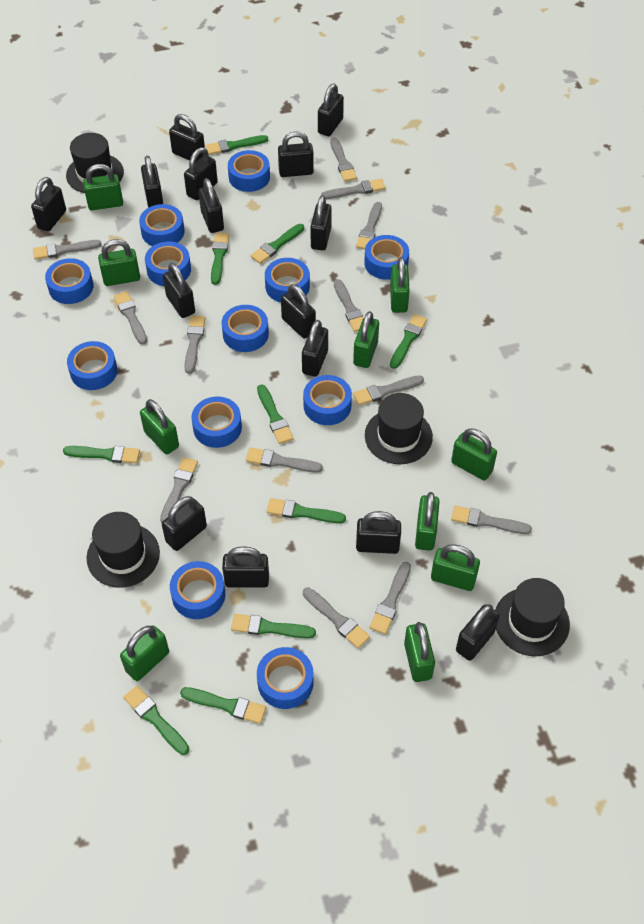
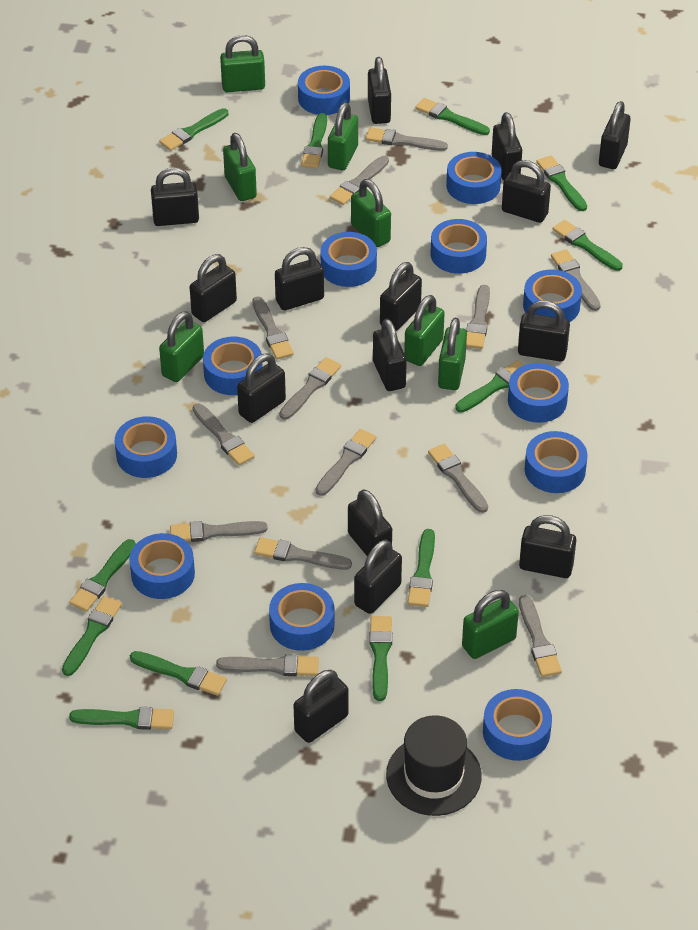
black hat: 4 -> 1
green brush: 10 -> 12
green padlock: 10 -> 8

